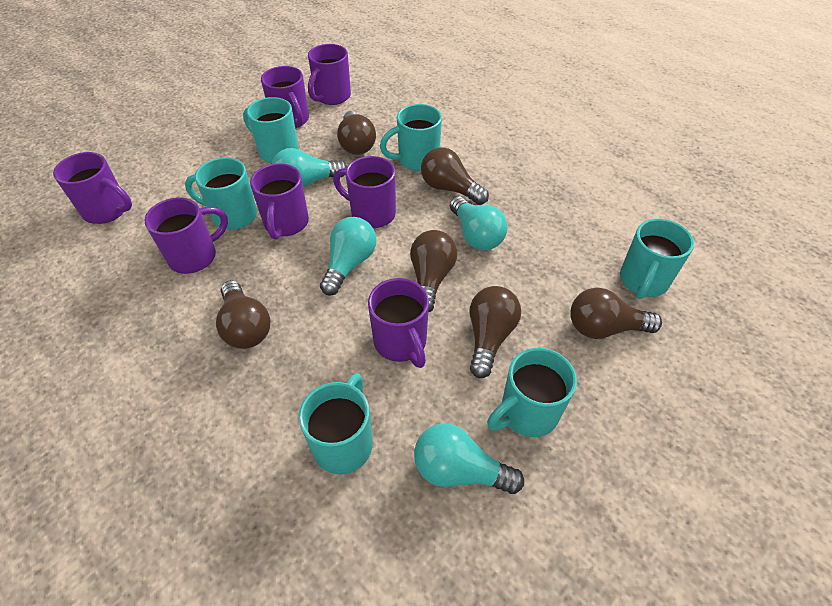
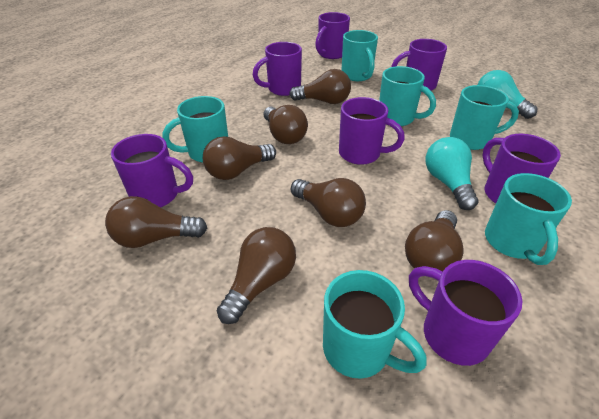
brown light bulb: 6 -> 7
turquoise light bulb: 4 -> 2

